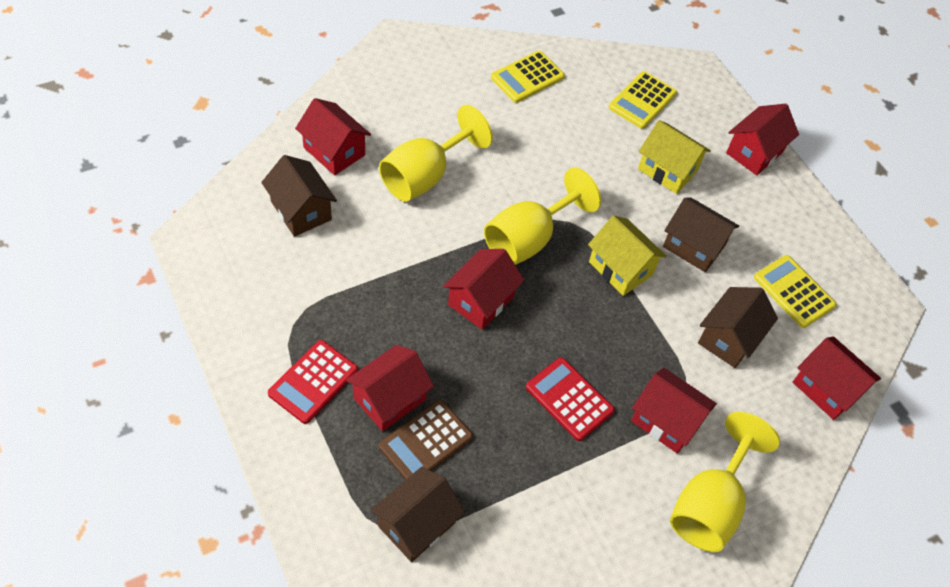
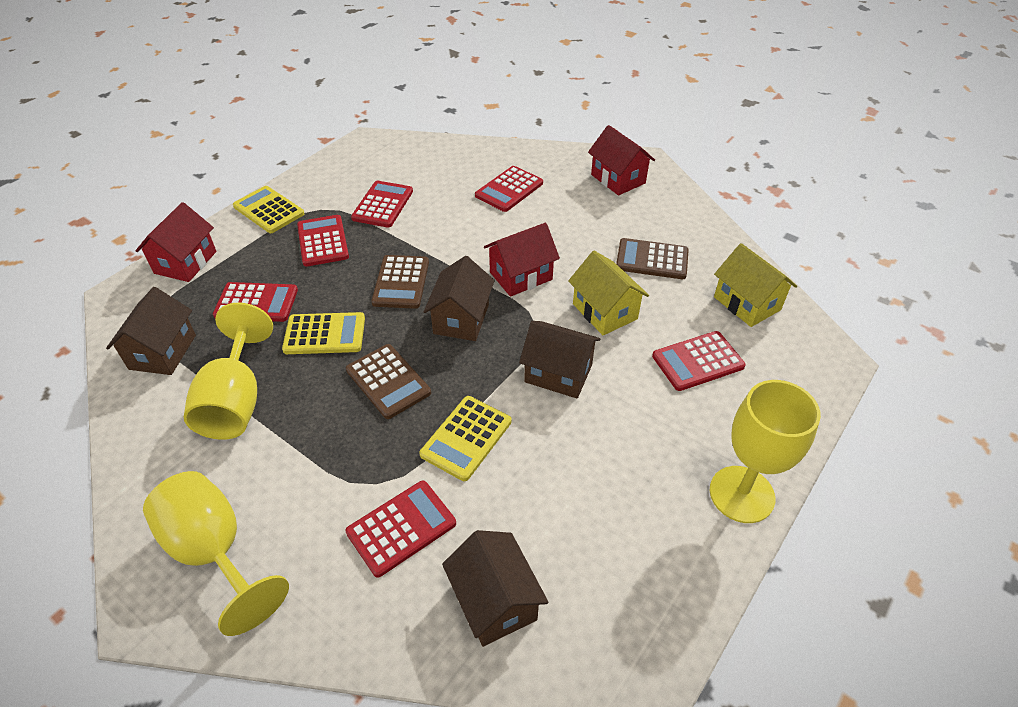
brown calculator: 1 -> 3
red calculator: 2 -> 6
red house: 6 -> 3

